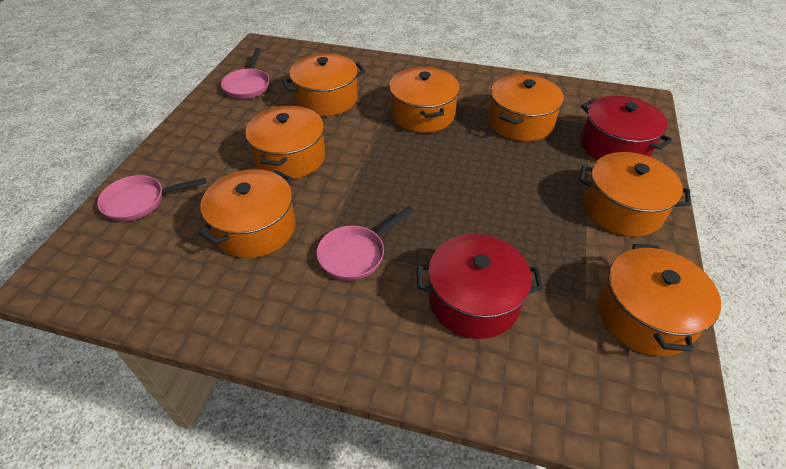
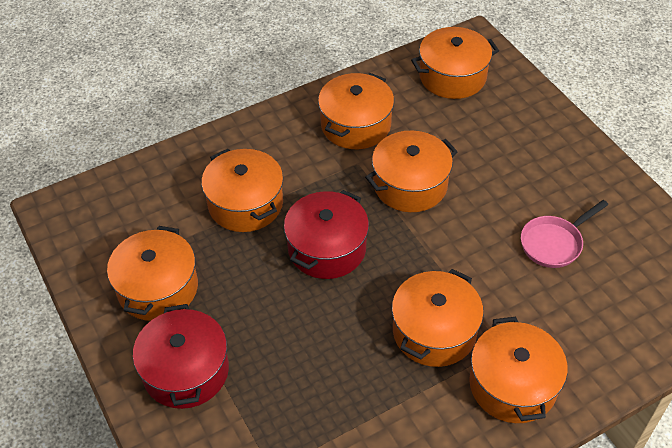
pink pan: 3 -> 1

